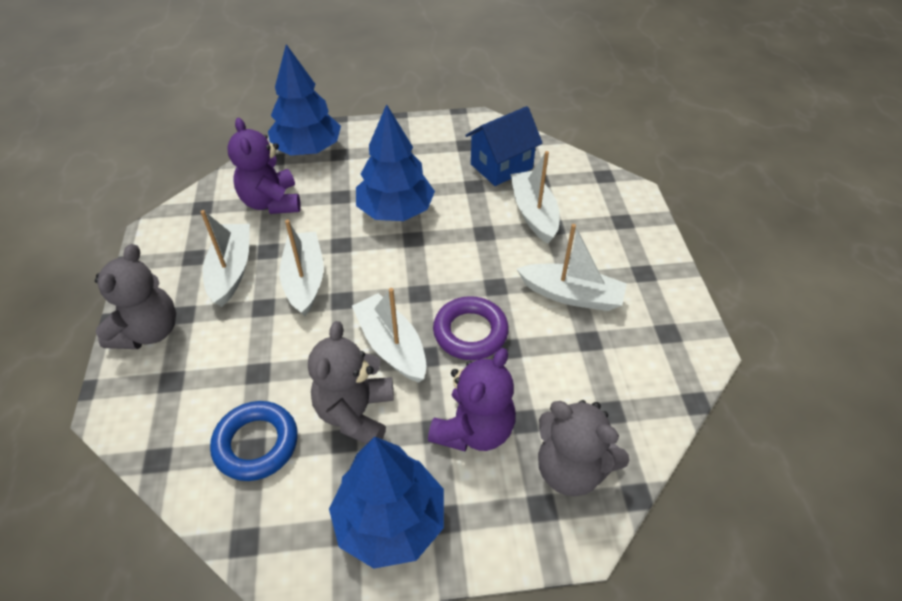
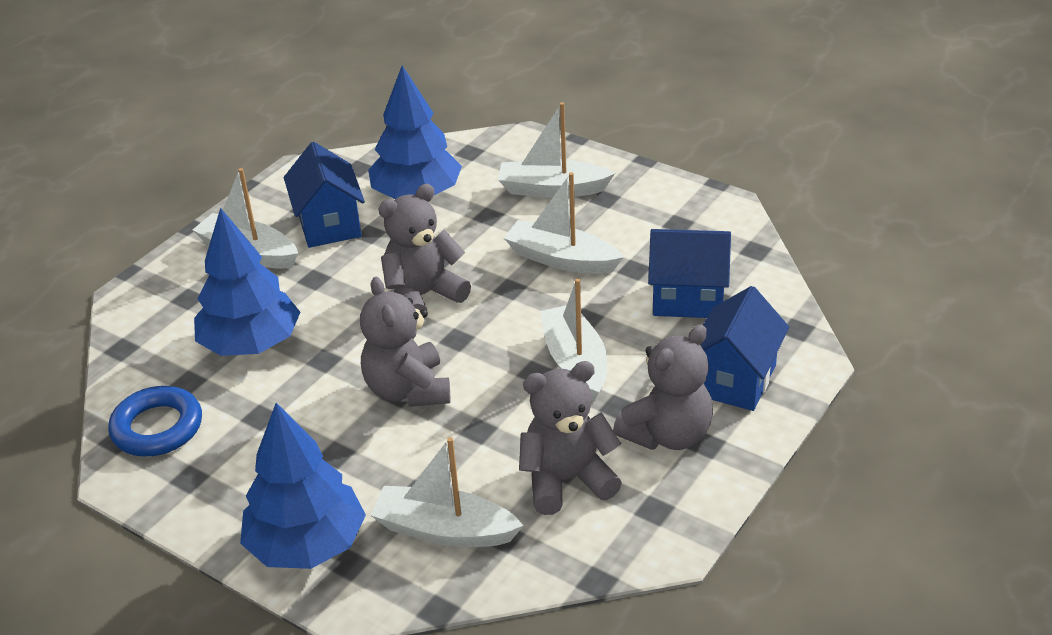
blue house: 1 -> 3
grey teddy bear: 3 -> 4
purple ring: 1 -> 0
purple teddy bear: 2 -> 0

